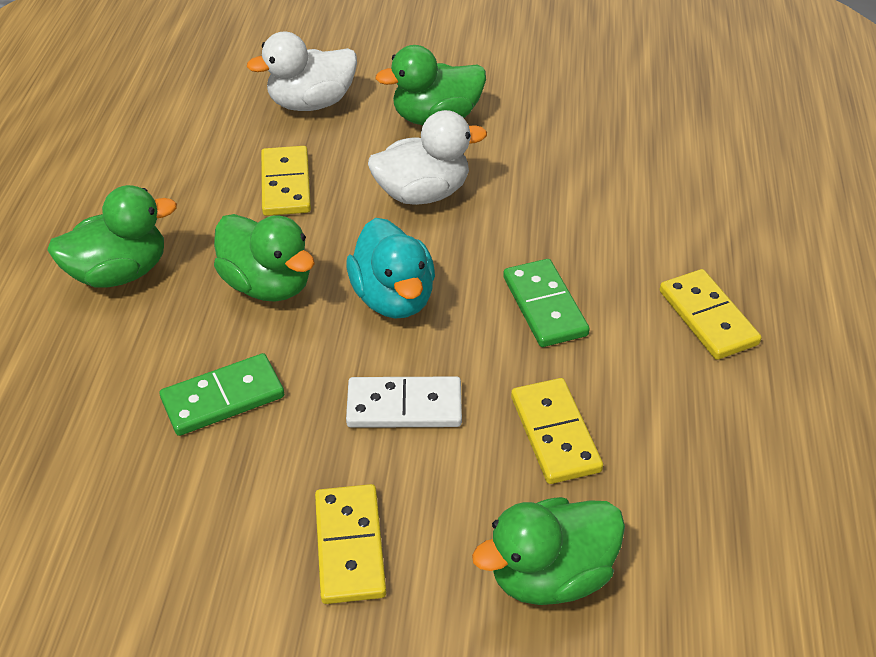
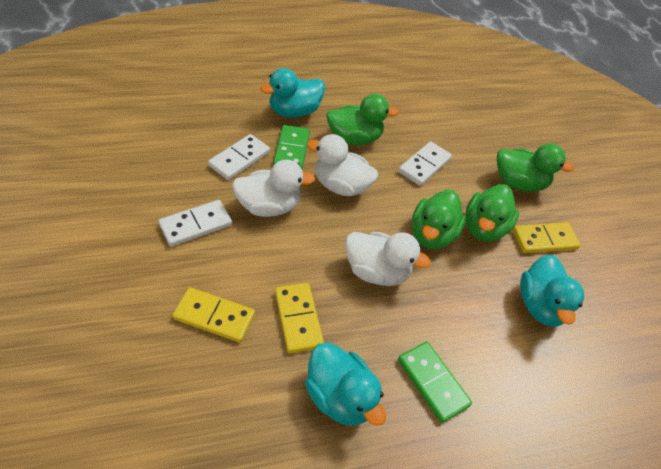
turquoise duck: 1 -> 3
white domino: 1 -> 3
white duck: 2 -> 3
yellow domino: 4 -> 3

